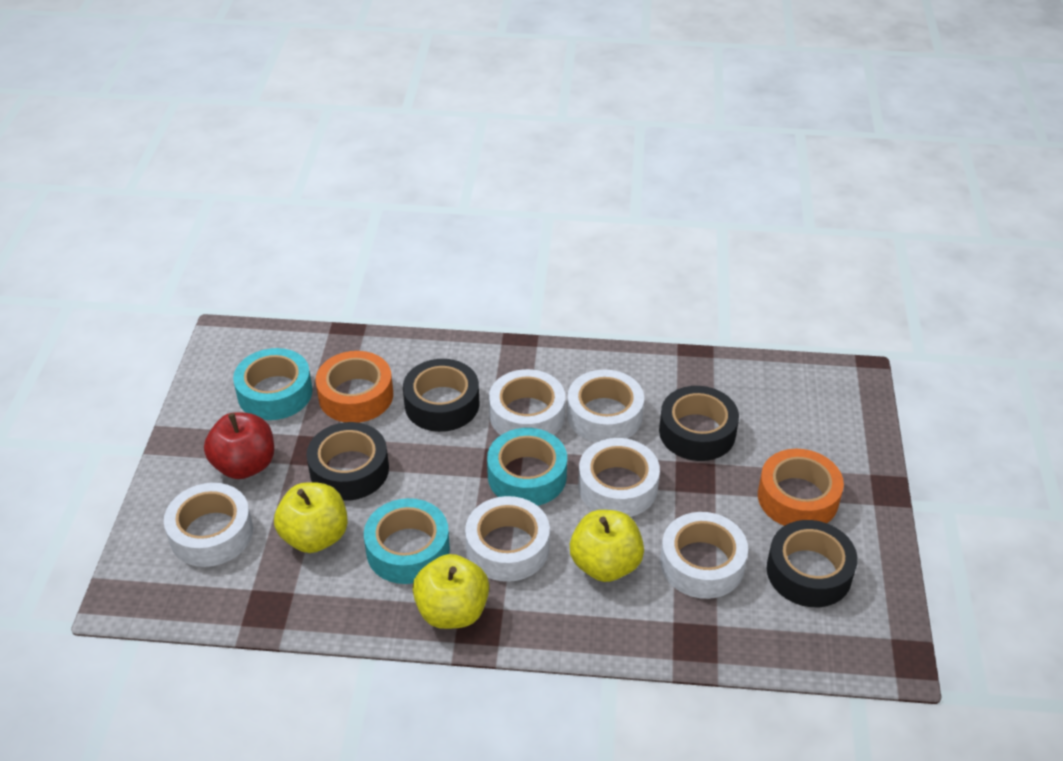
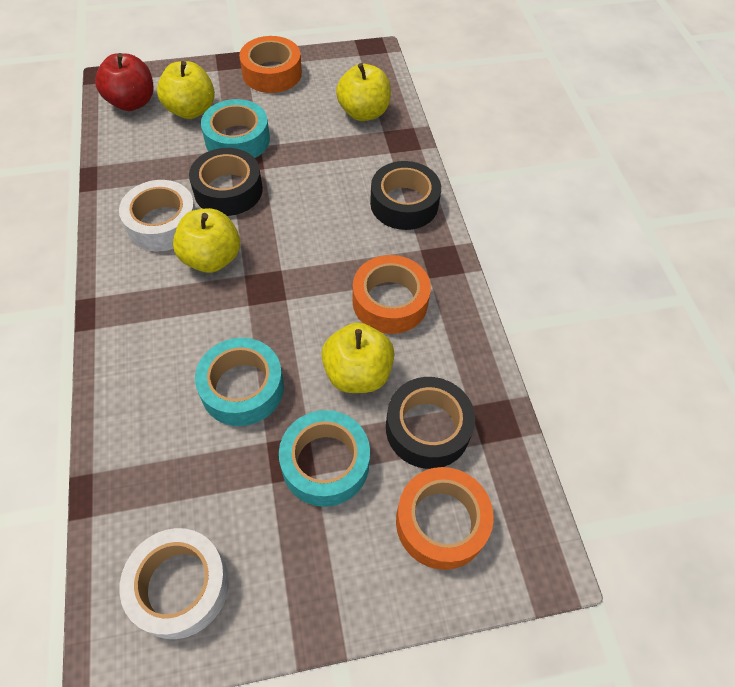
black tape: 4 -> 3
orange tape: 2 -> 3
white tape: 6 -> 2
yellow apple: 3 -> 4

